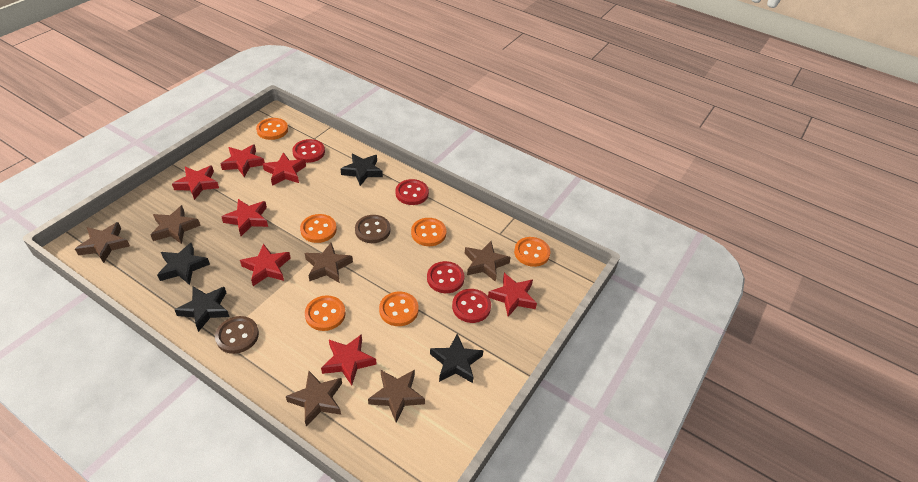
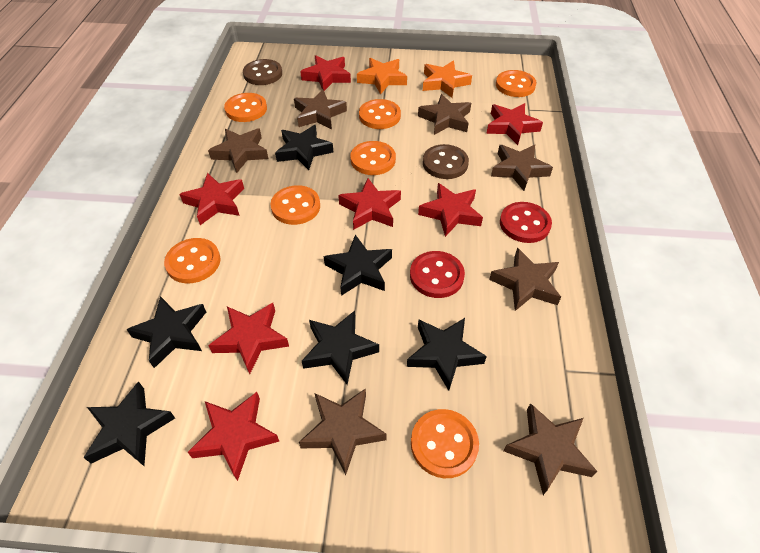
black star: 4 -> 6
brown star: 6 -> 7
orange button: 6 -> 7
orange star: 0 -> 2
red button: 4 -> 2

